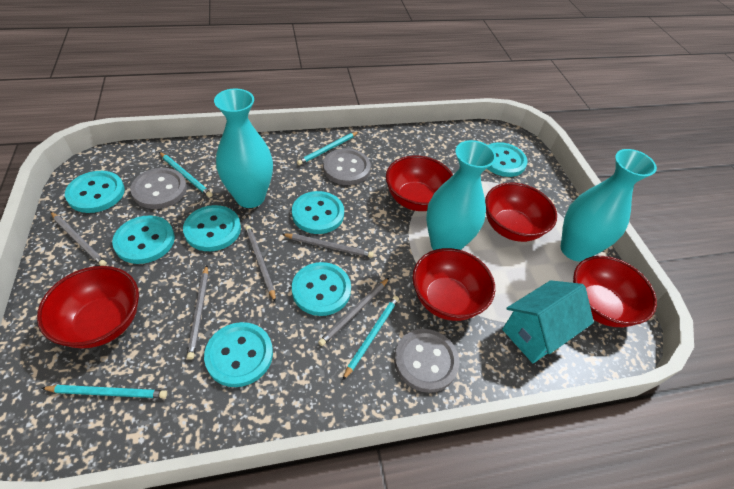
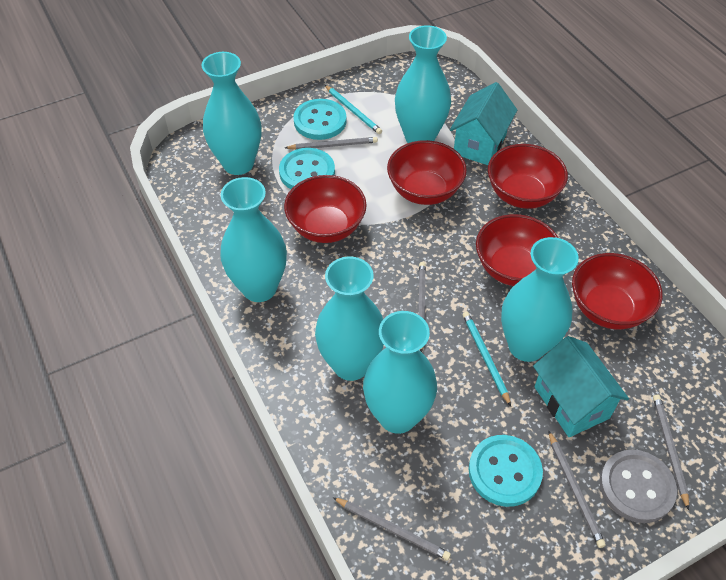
grey button: 3 -> 1
turquoise button: 7 -> 3
turquoise house: 1 -> 2
turquoise pencil: 4 -> 2
turquoise vase: 3 -> 6

